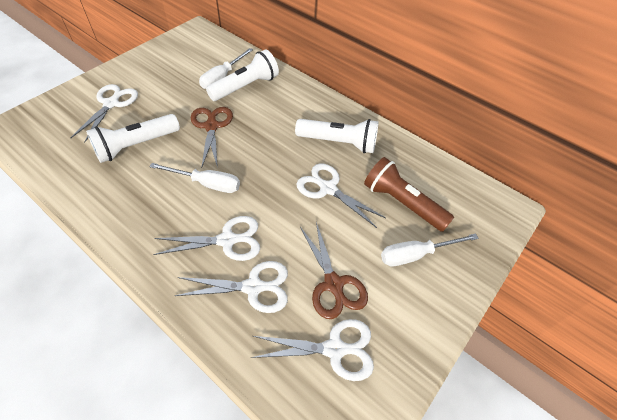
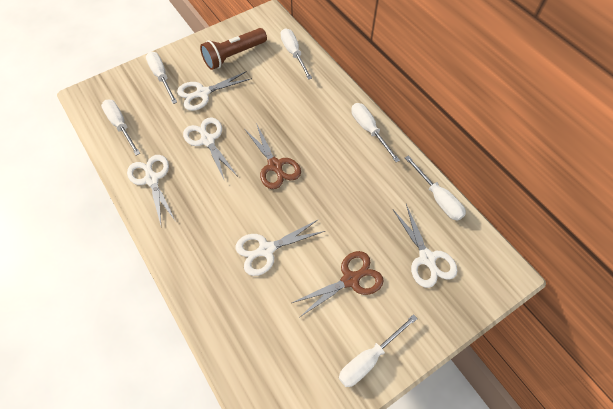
white flashlight: 3 -> 0
white screwdriver: 3 -> 6

